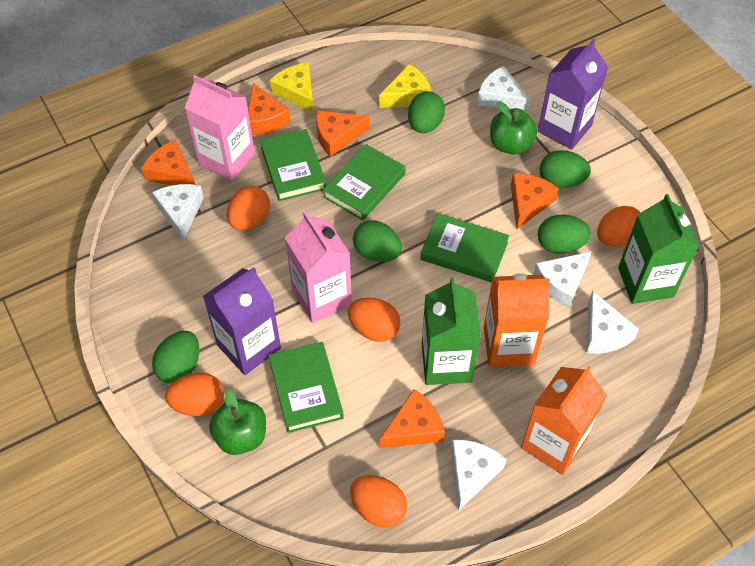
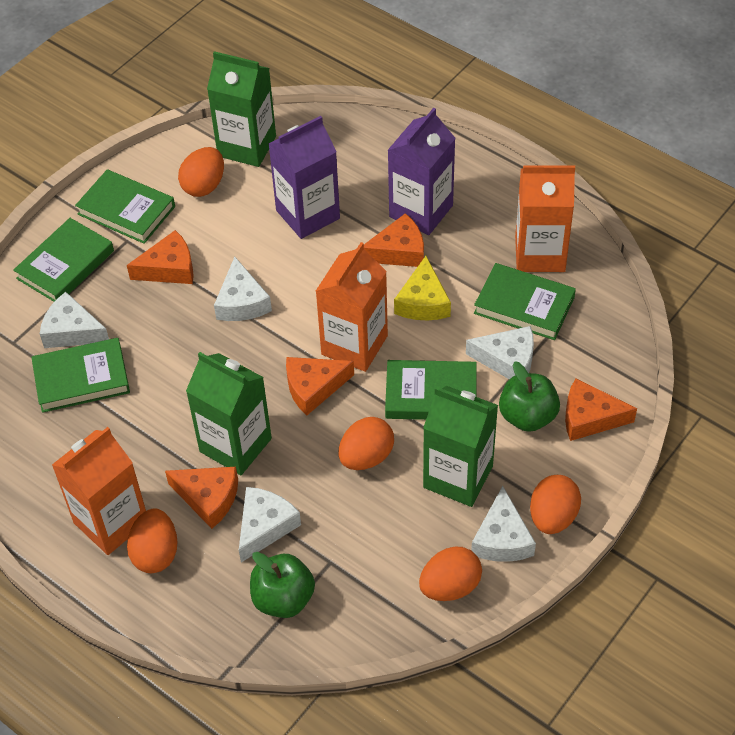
green book: 4 -> 5
green carton: 2 -> 3
green egg: 5 -> 0
orange carton: 2 -> 3
pink carton: 2 -> 0
yellow cheese: 2 -> 1

